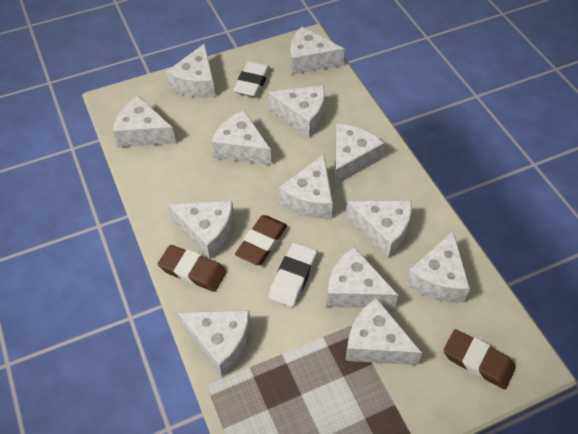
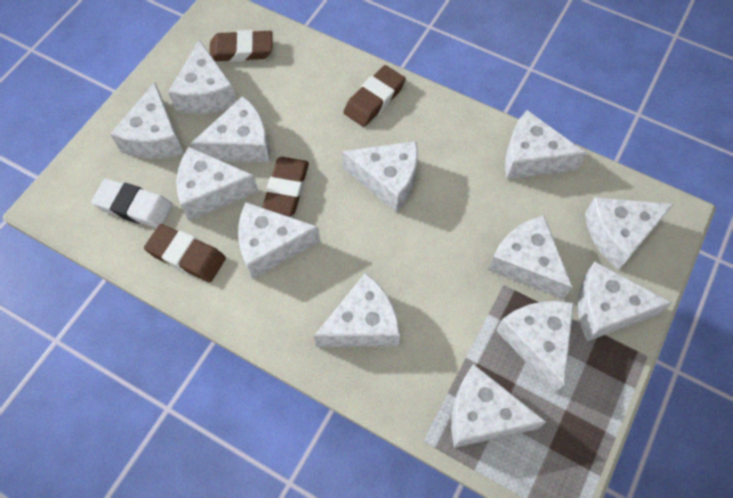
brown eraser: 3 -> 4
white eraser: 2 -> 1

